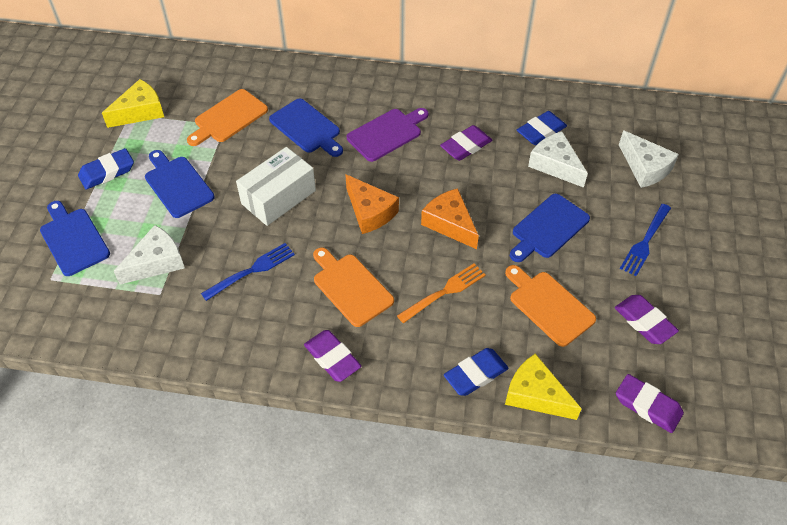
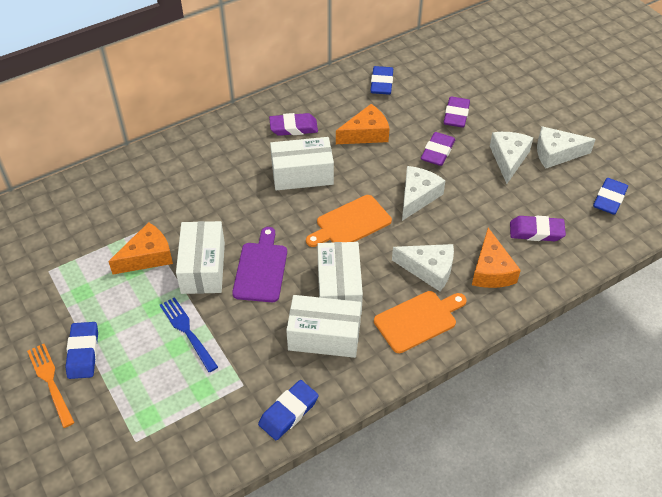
blue cutting board: 4 -> 0
blue eraser: 3 -> 4
blue fork: 2 -> 1
orange cheese: 2 -> 3
orange cutting board: 3 -> 2
white box: 1 -> 4
white cheese: 3 -> 4
yellow cheese: 2 -> 0

